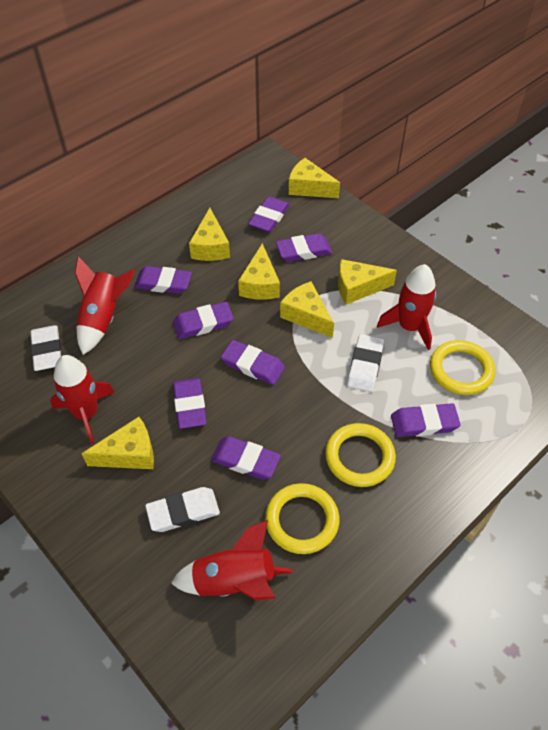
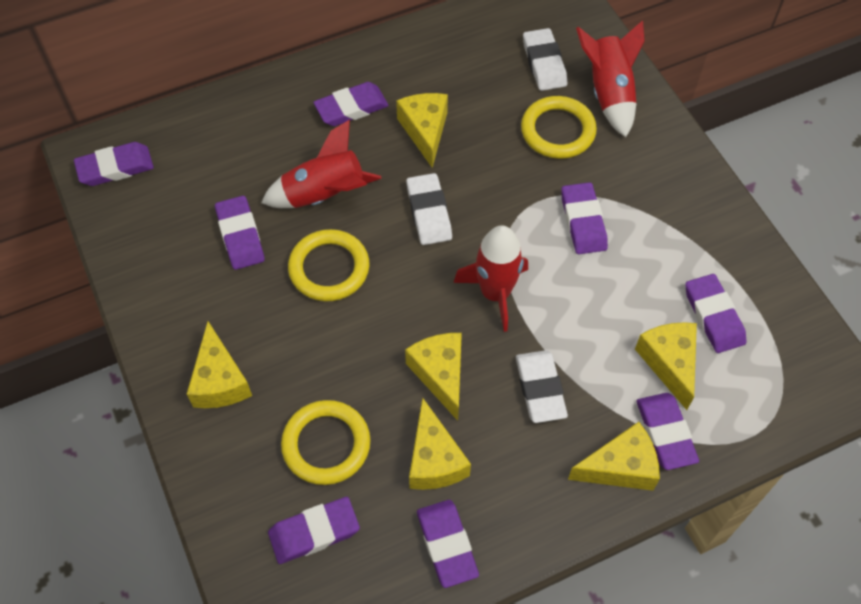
red rocket: 4 -> 3

